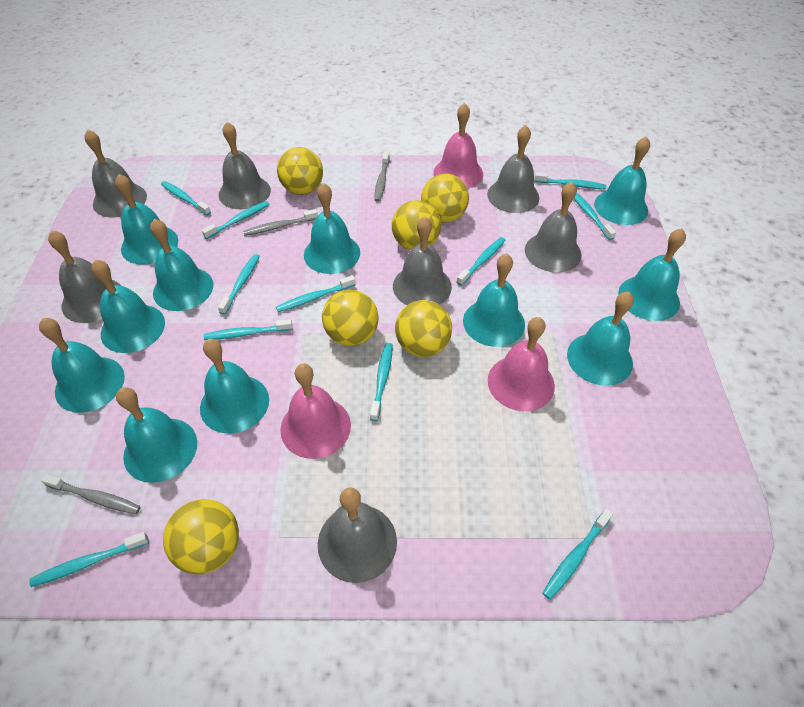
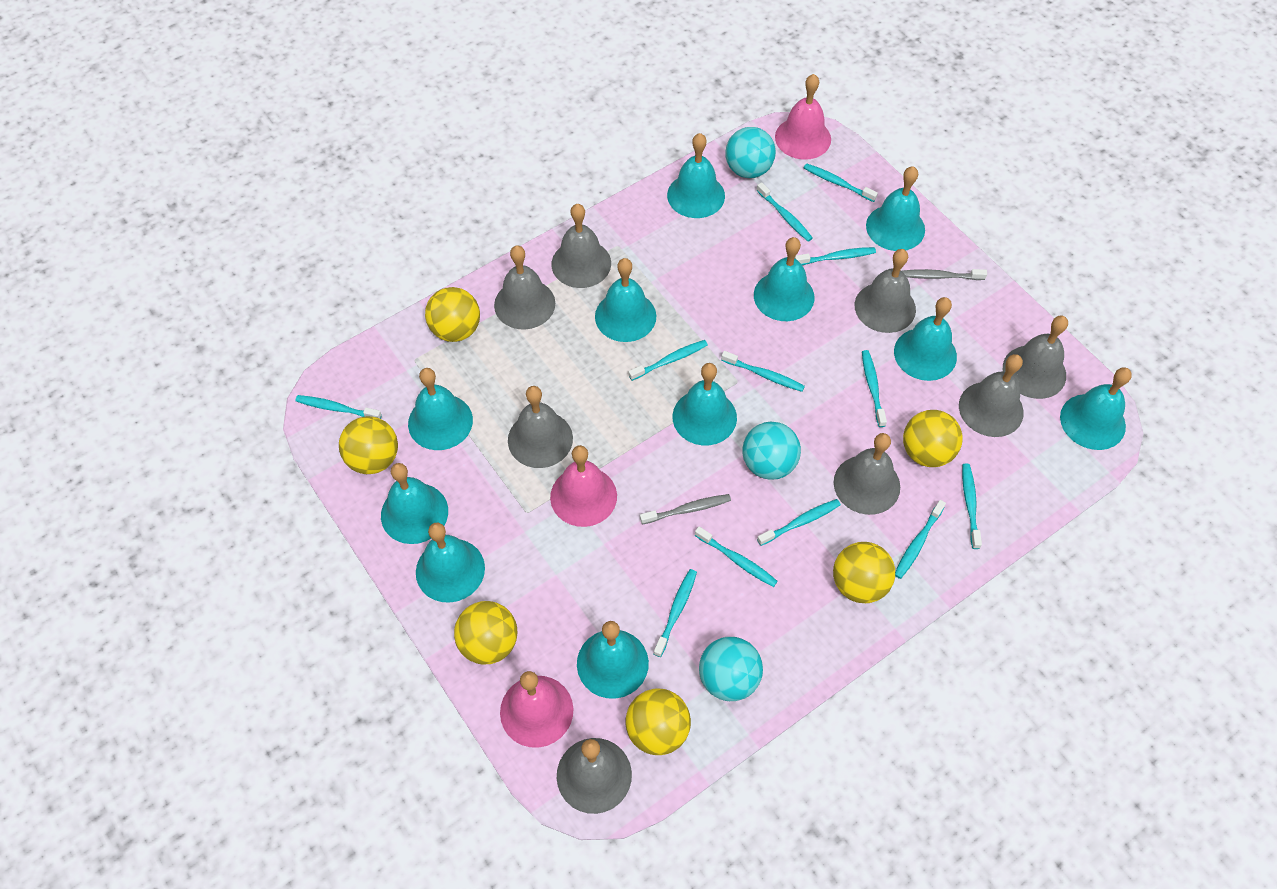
grey bell: 7 -> 8
grey toothbrush: 3 -> 2
turquoise ball: 0 -> 3
turquoise toothbrush: 11 -> 12

